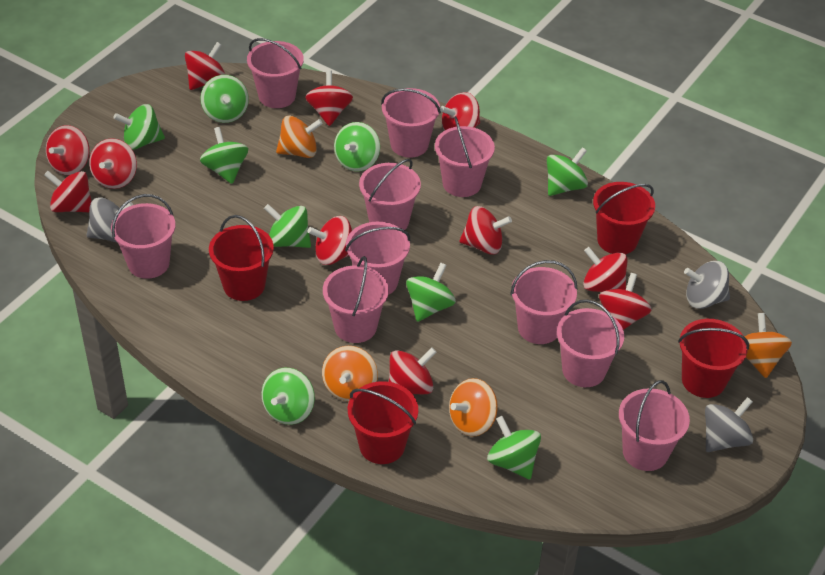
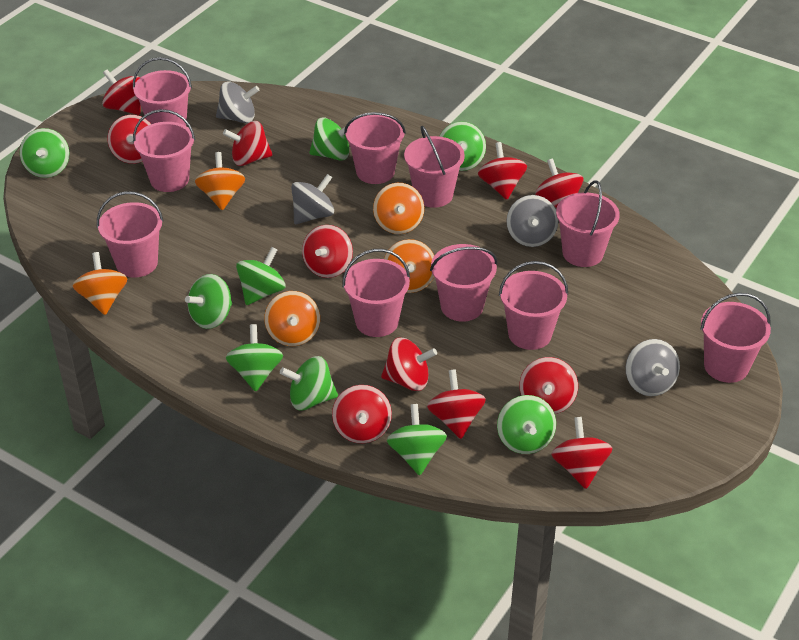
grey spinning top: 3 -> 4
orange spinning top: 4 -> 5
red bucket: 4 -> 0

